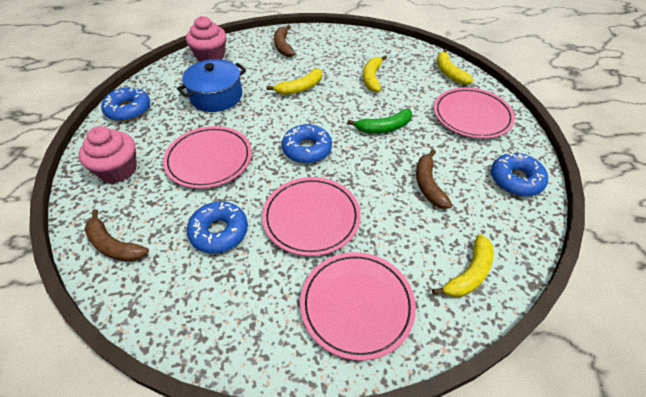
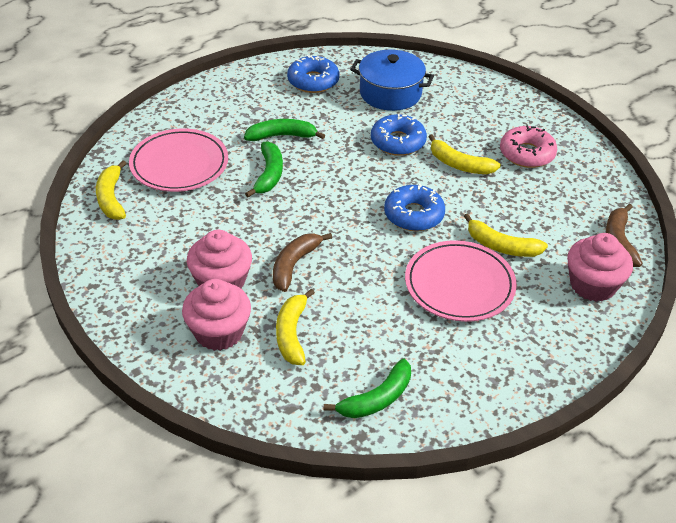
blue donut: 4 -> 3
brown banana: 3 -> 2
green banana: 1 -> 3
pink cupcake: 2 -> 3
pink donut: 0 -> 1
pink plate: 4 -> 2

